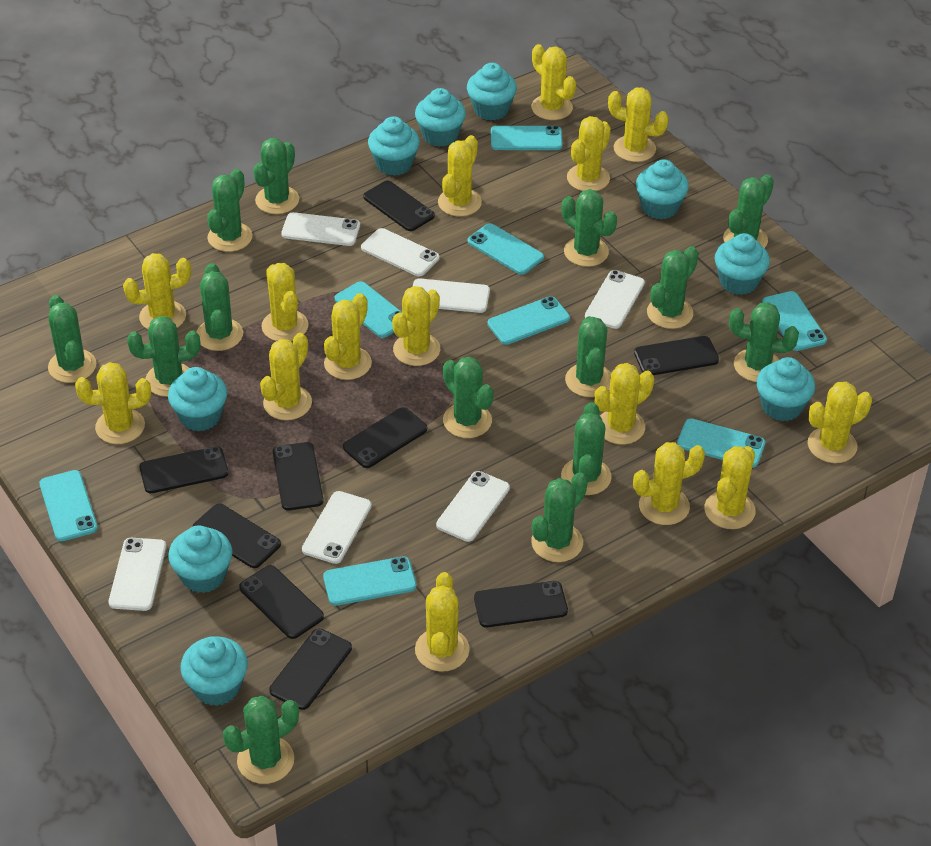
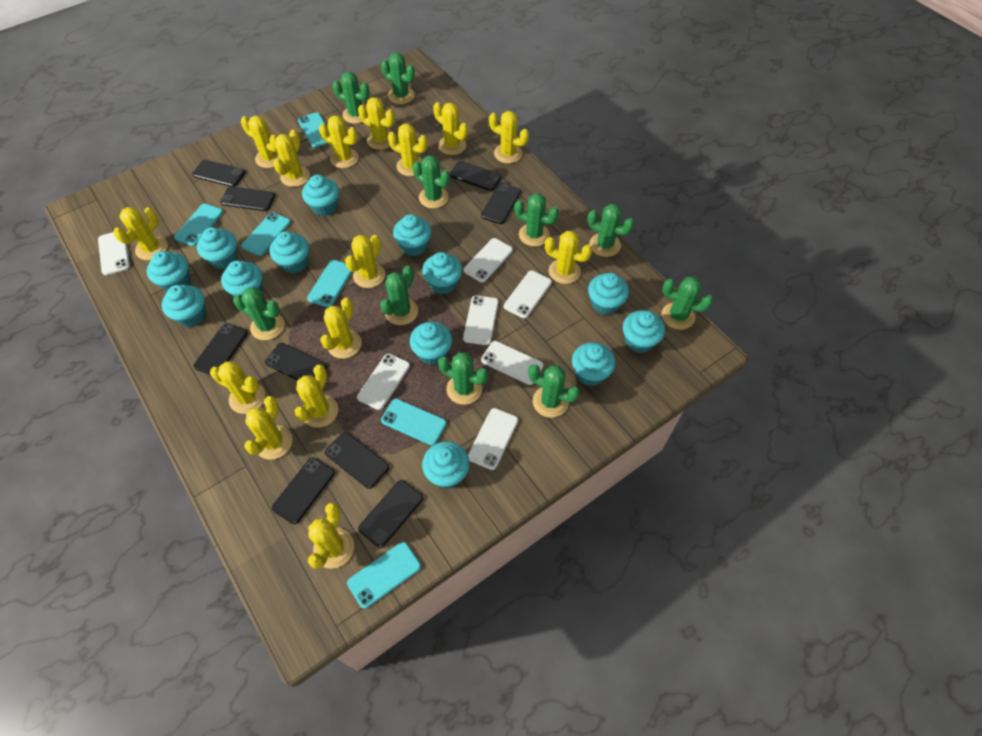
green cactus: 14 -> 10
turquoise cupcake: 9 -> 13
turquoise phone: 8 -> 6

